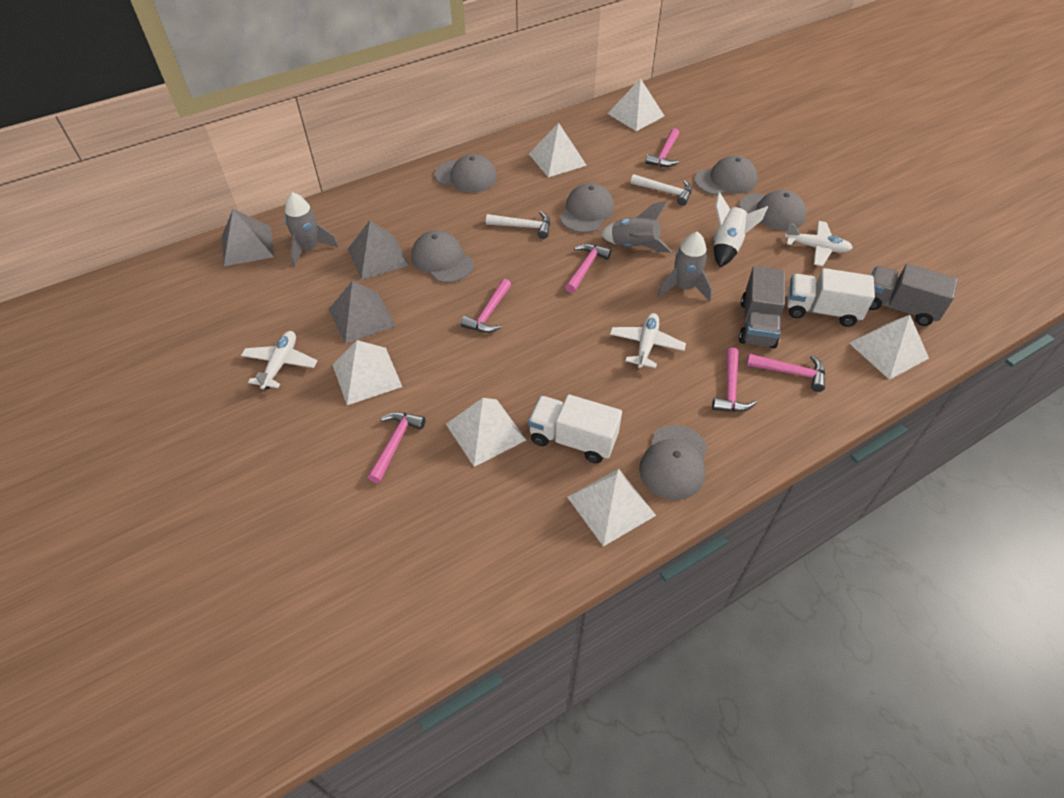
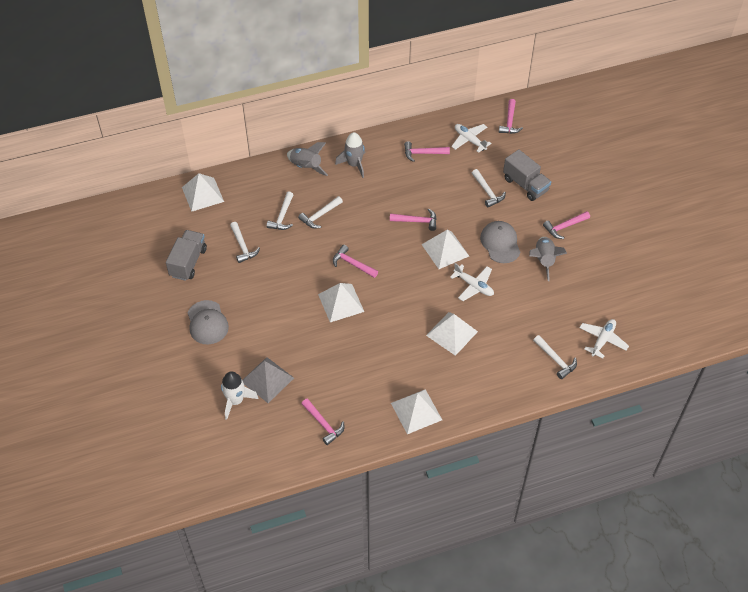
grey cap: 6 -> 2
grey pyramid: 3 -> 1
white hammer: 2 -> 5
white pyramid: 6 -> 5
white truck: 2 -> 0

